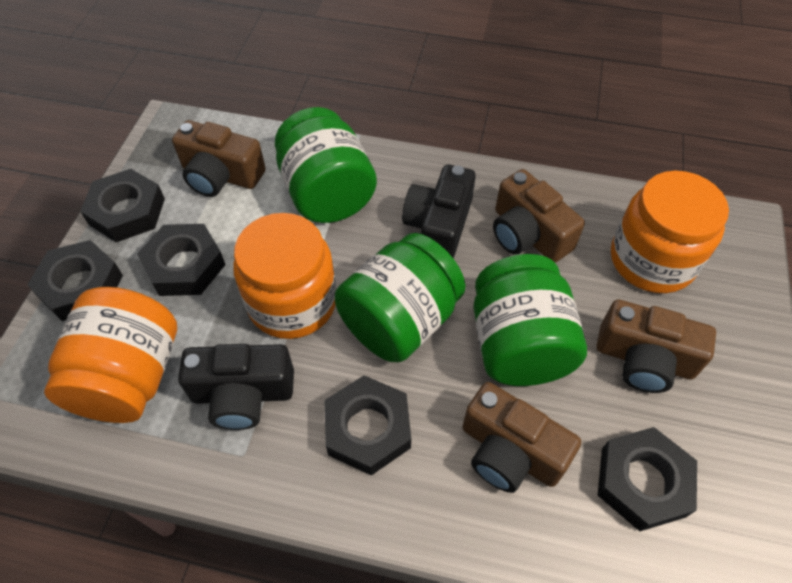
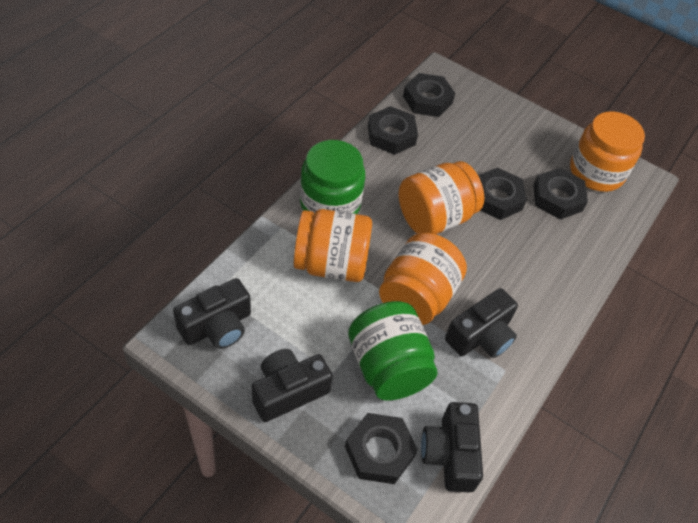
black camera: 2 -> 4
brown camera: 4 -> 0
green jar: 3 -> 2
orange jar: 3 -> 4

